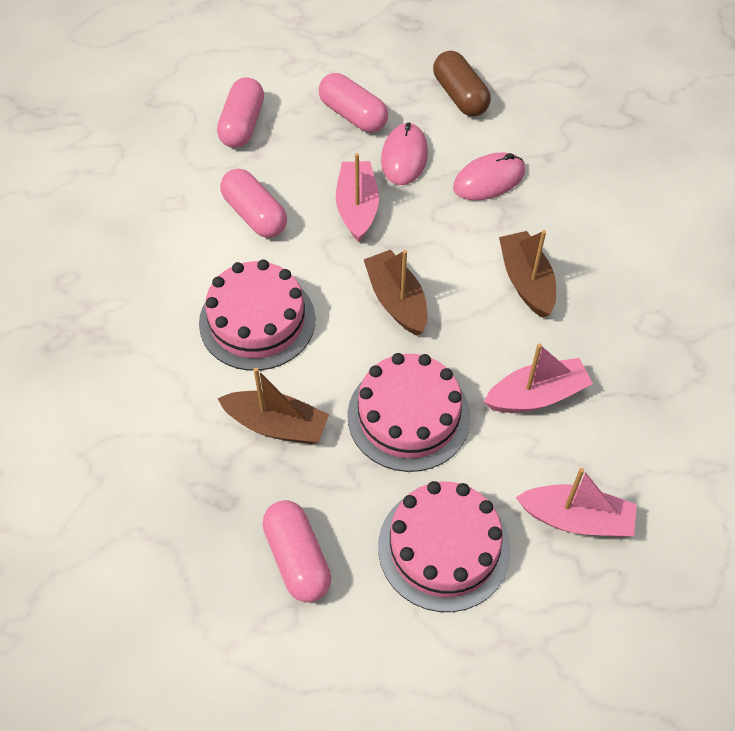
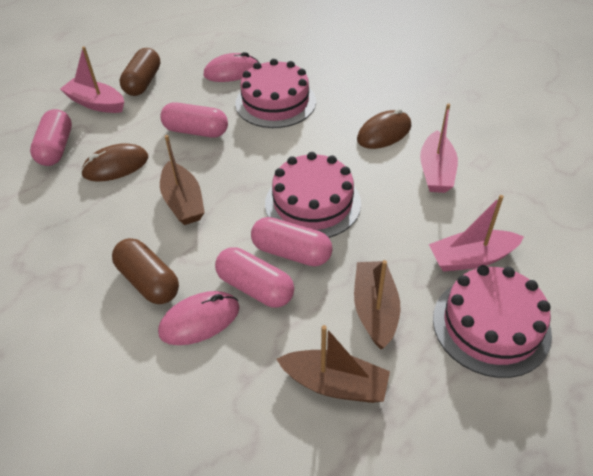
brown capsule: 1 -> 2
brown mouse: 0 -> 2

